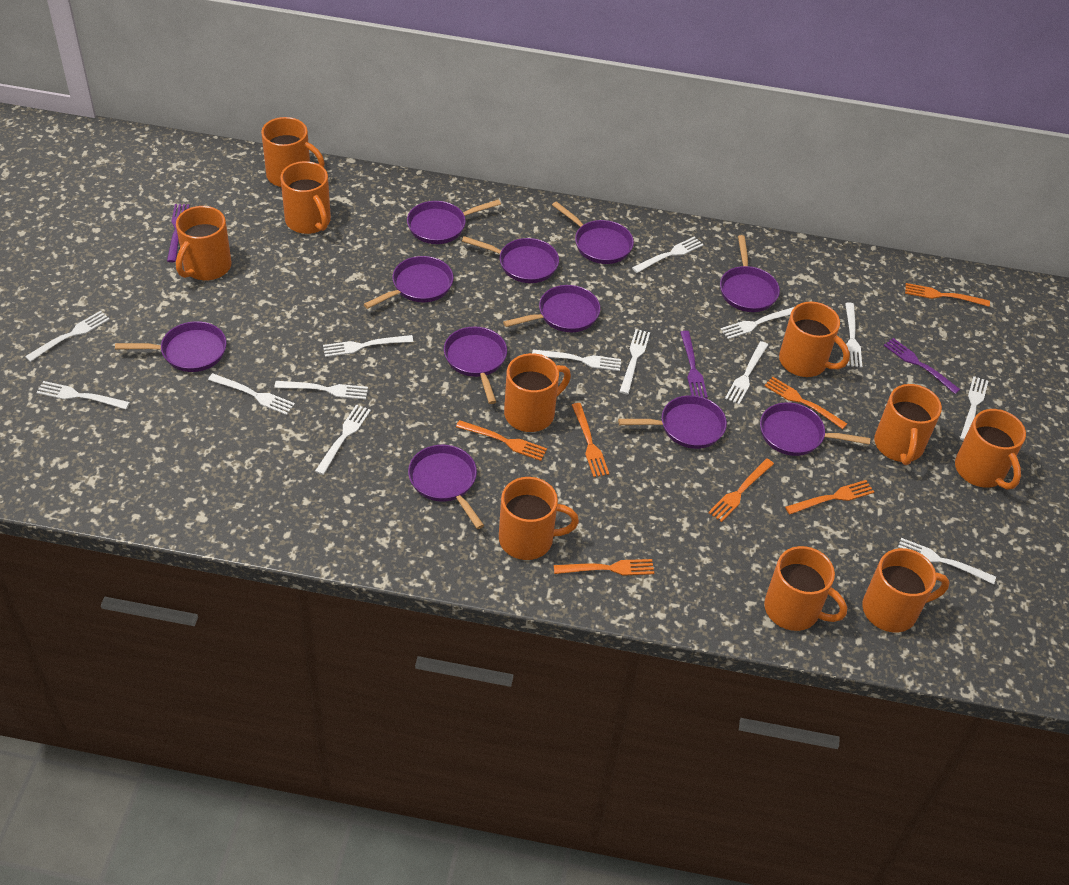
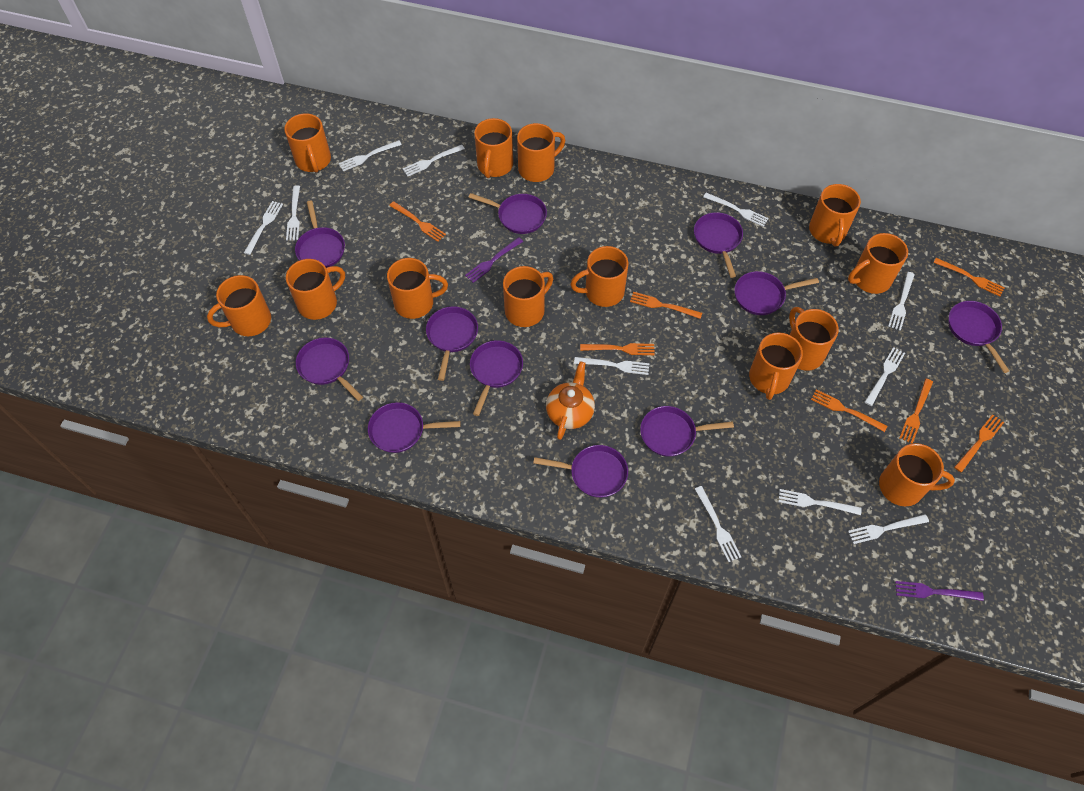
orange mug: 10 -> 13
orange teapot: 0 -> 1
purple fork: 3 -> 2
white fork: 14 -> 11

